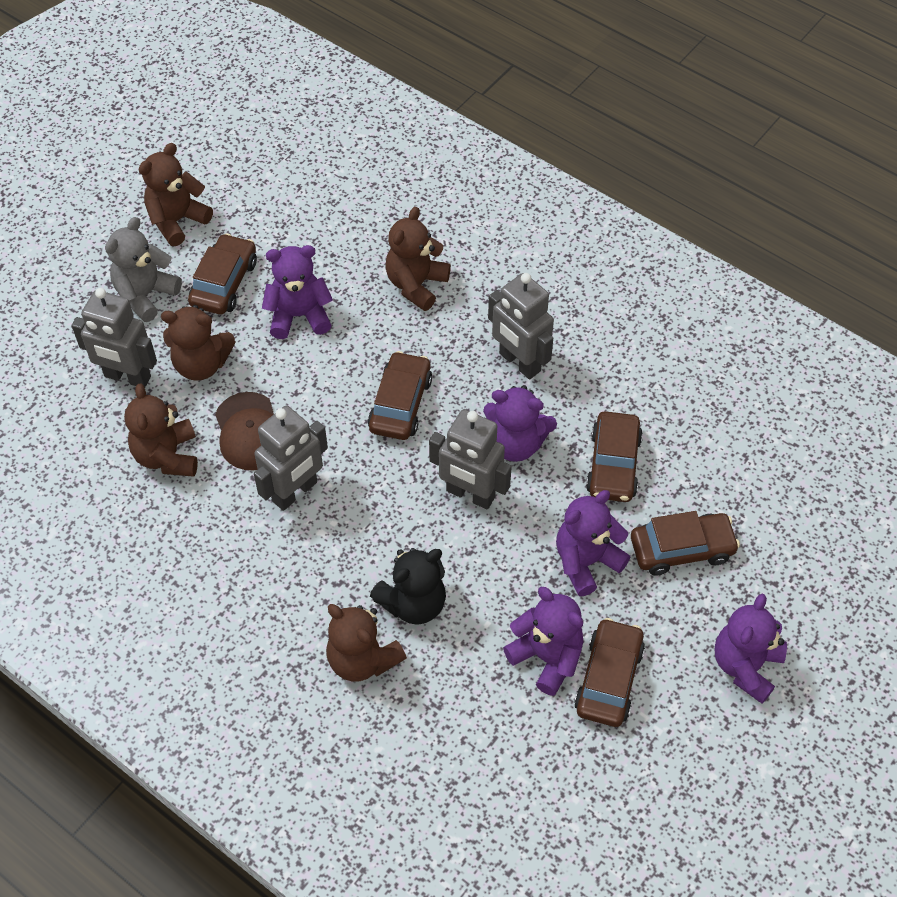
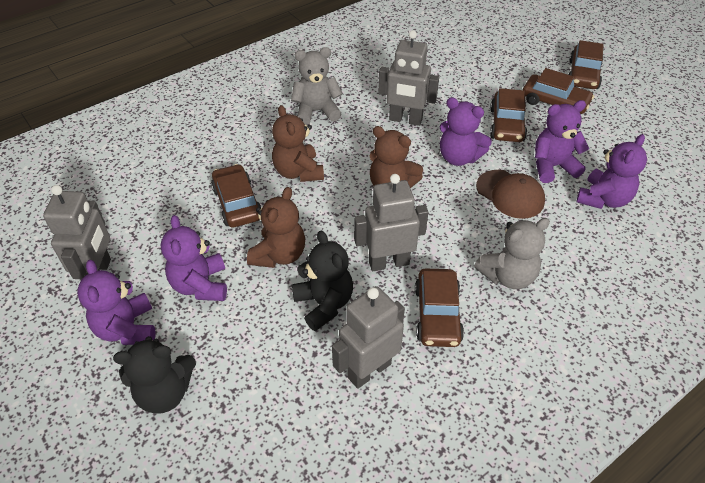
black teddy bear: 1 -> 2
brown teddy bear: 5 -> 3
grey teddy bear: 1 -> 2

